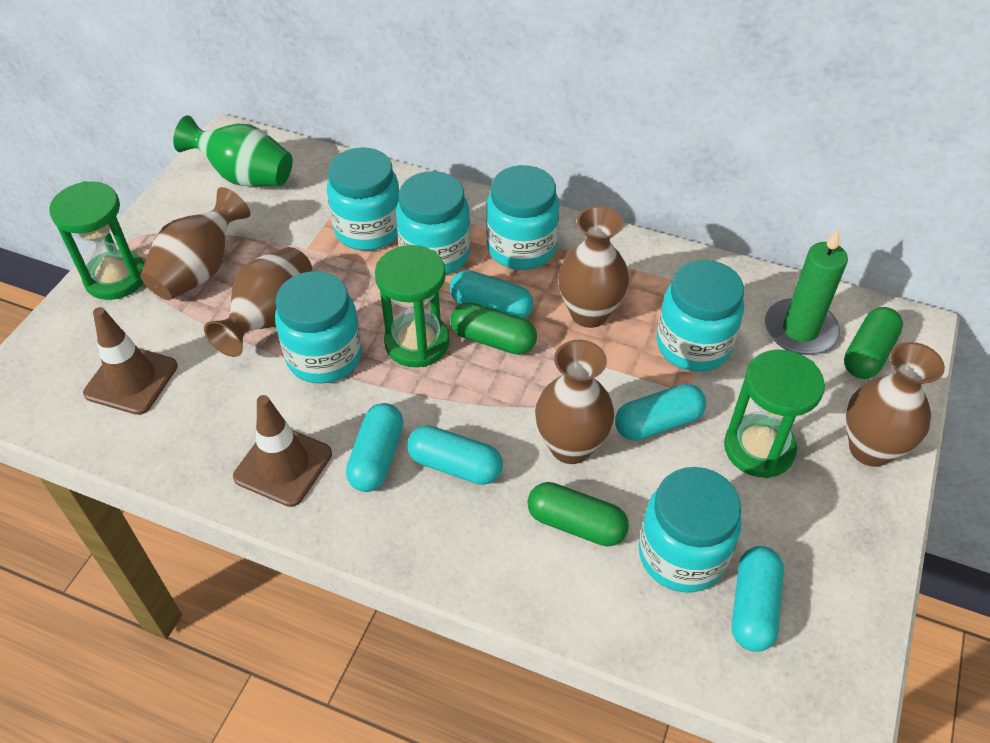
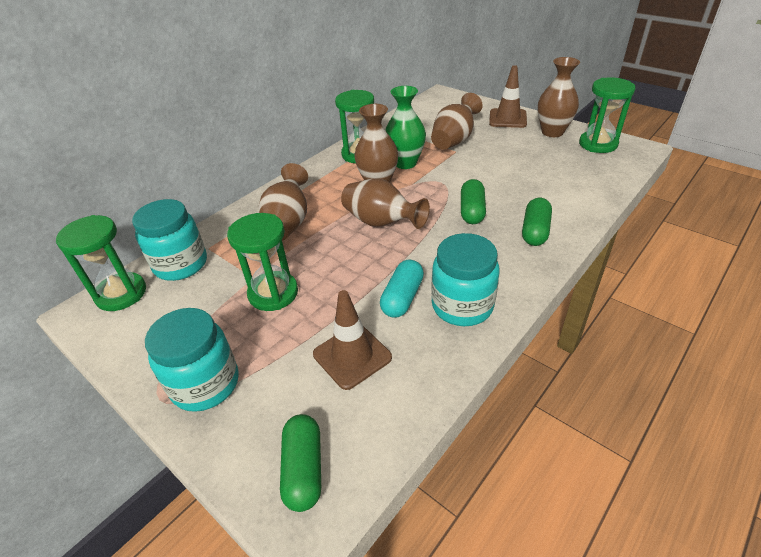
green candle: 1 -> 0
green hourglass: 3 -> 4
turquoise capsule: 5 -> 1
turquoise jar: 6 -> 3

